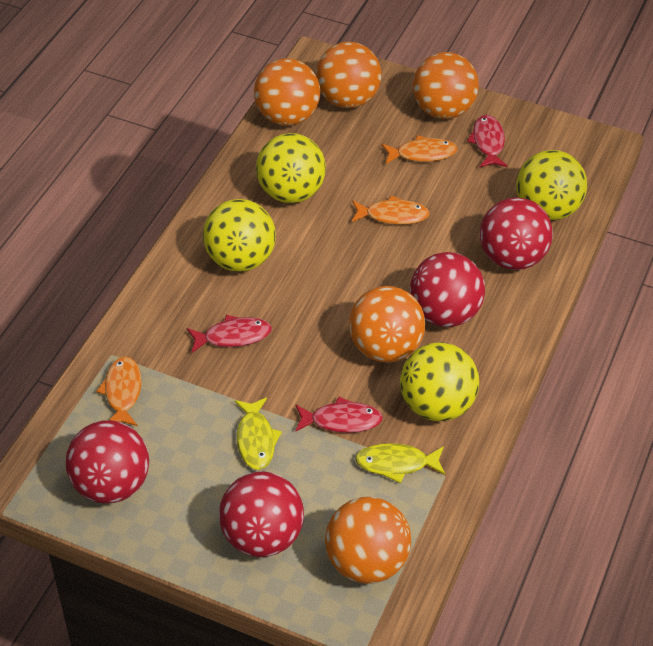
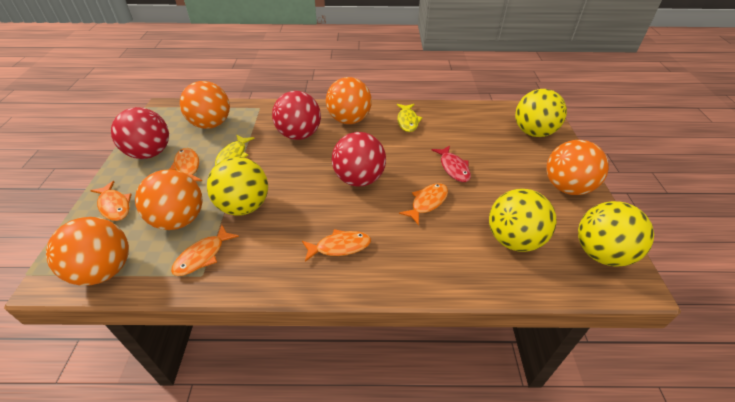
orange fish: 3 -> 5
red ball: 4 -> 3
red fish: 3 -> 1

